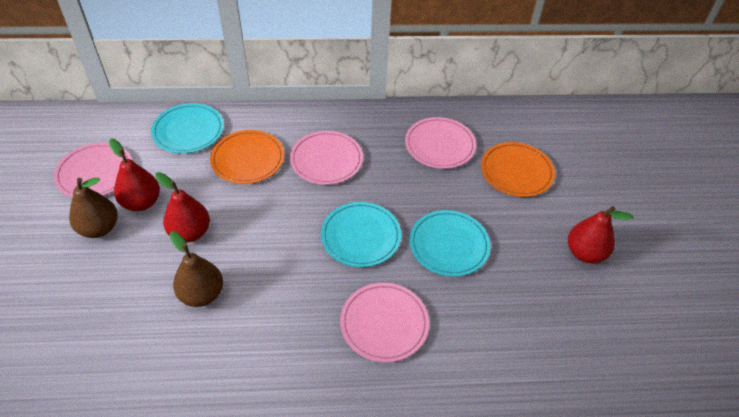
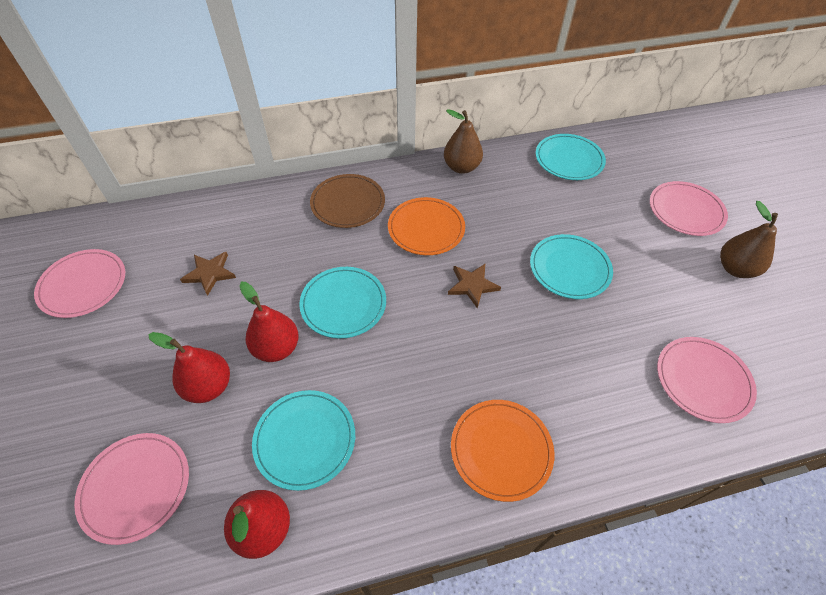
brown plate: 0 -> 1
brown star: 0 -> 2
turquoise plate: 3 -> 4

